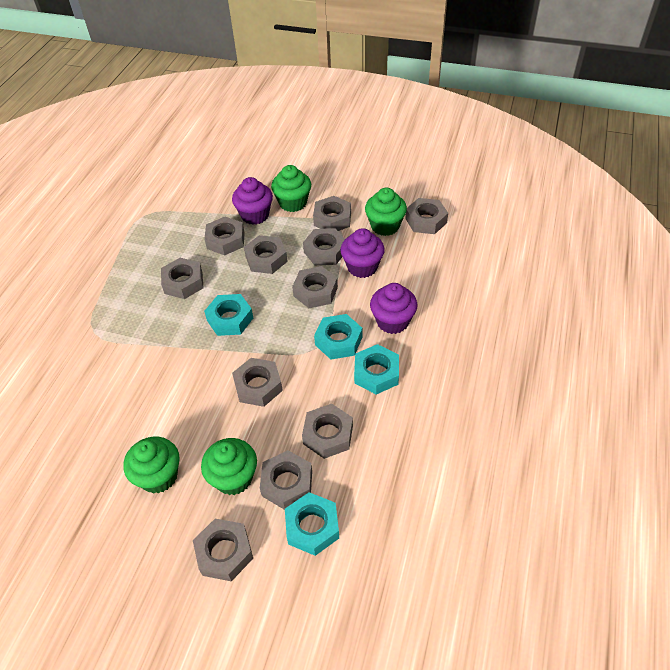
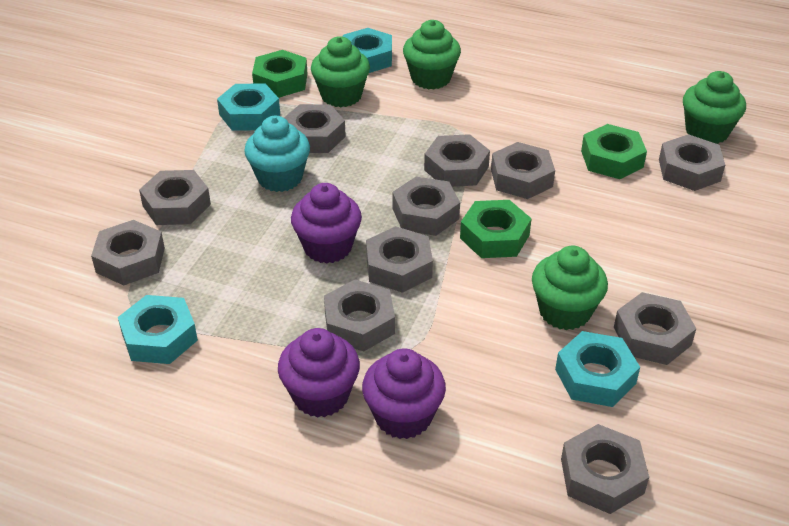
green nut: 0 -> 3
turquoise cupcake: 0 -> 1

